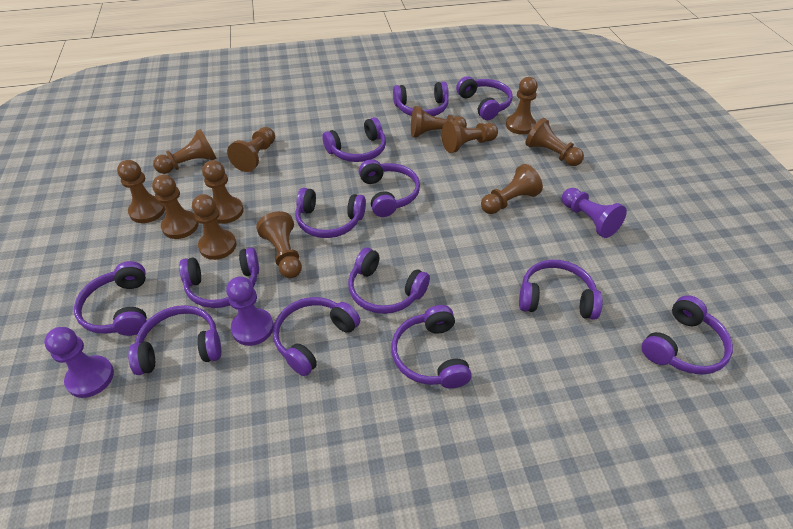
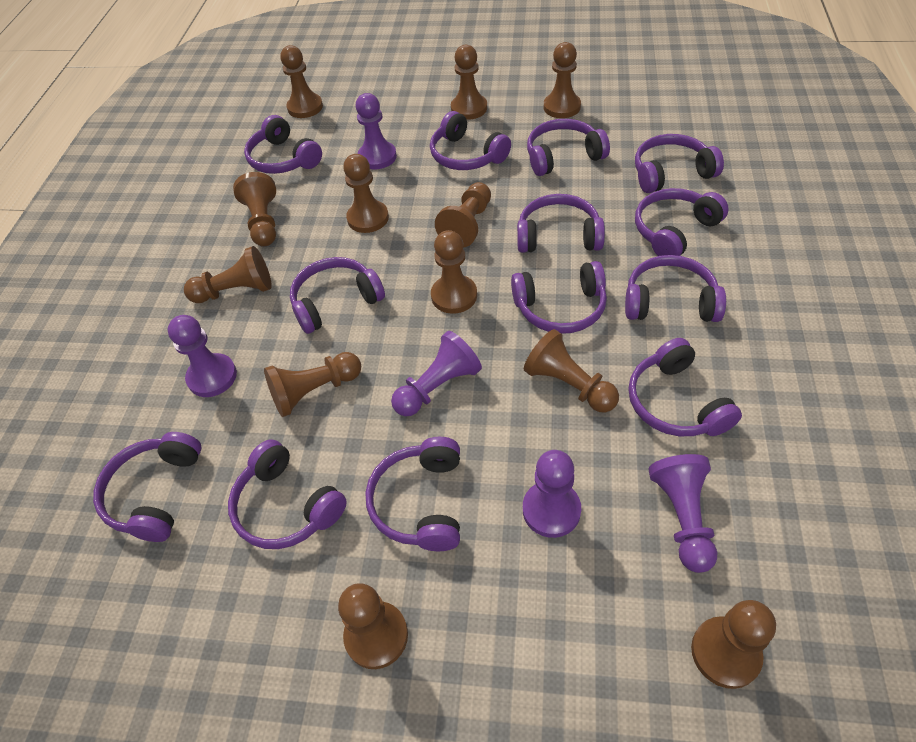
purple pawn: 3 -> 5

